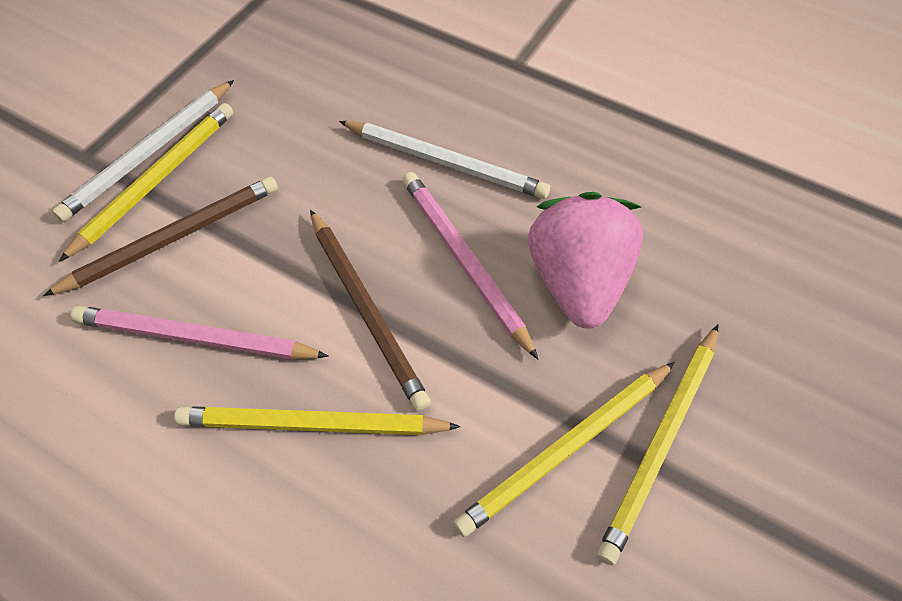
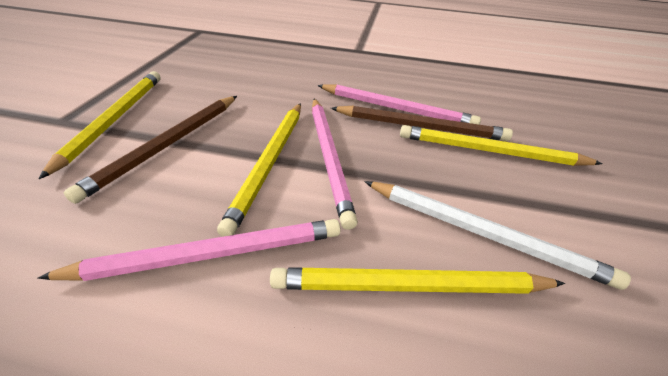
pink pencil: 2 -> 3
pink strawberry: 1 -> 0
white pencil: 2 -> 1

